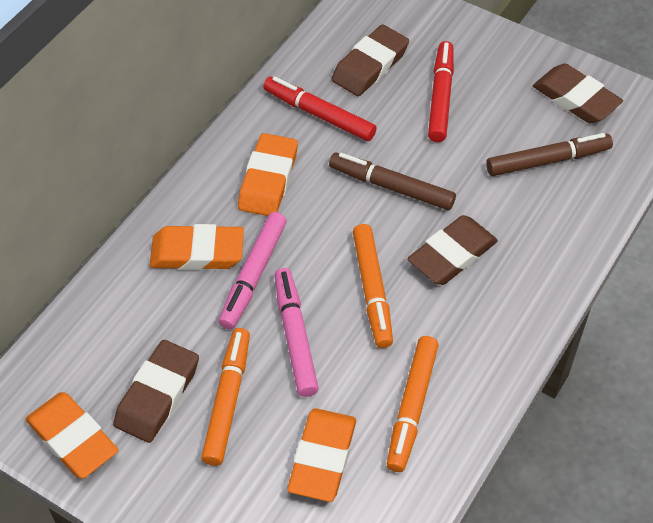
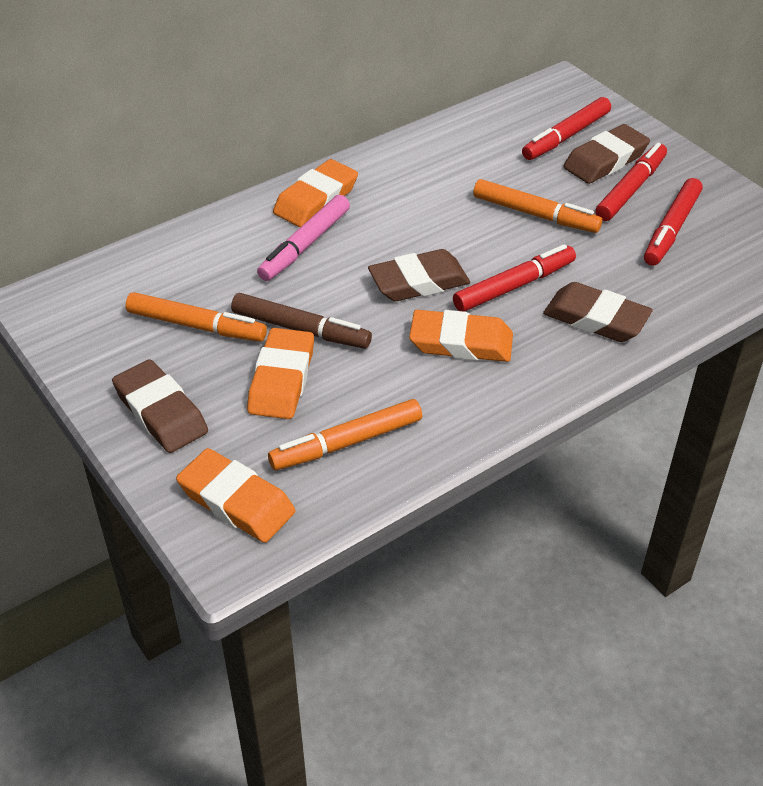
brown marker: 2 -> 1
pink marker: 2 -> 1
red marker: 2 -> 4

